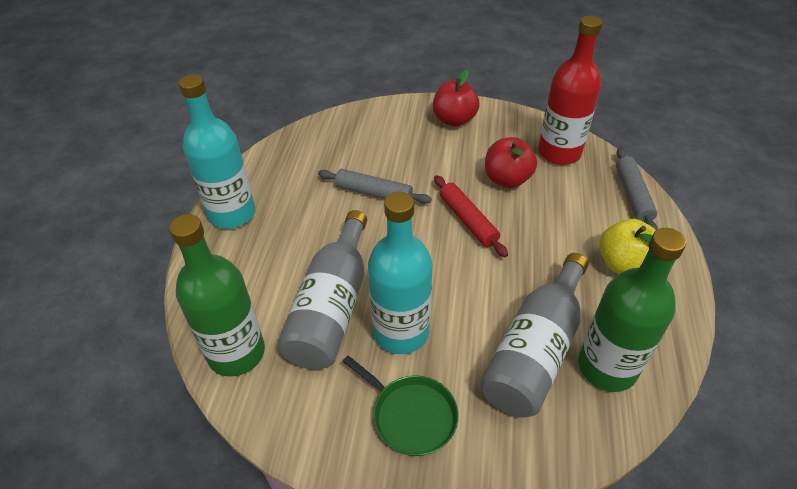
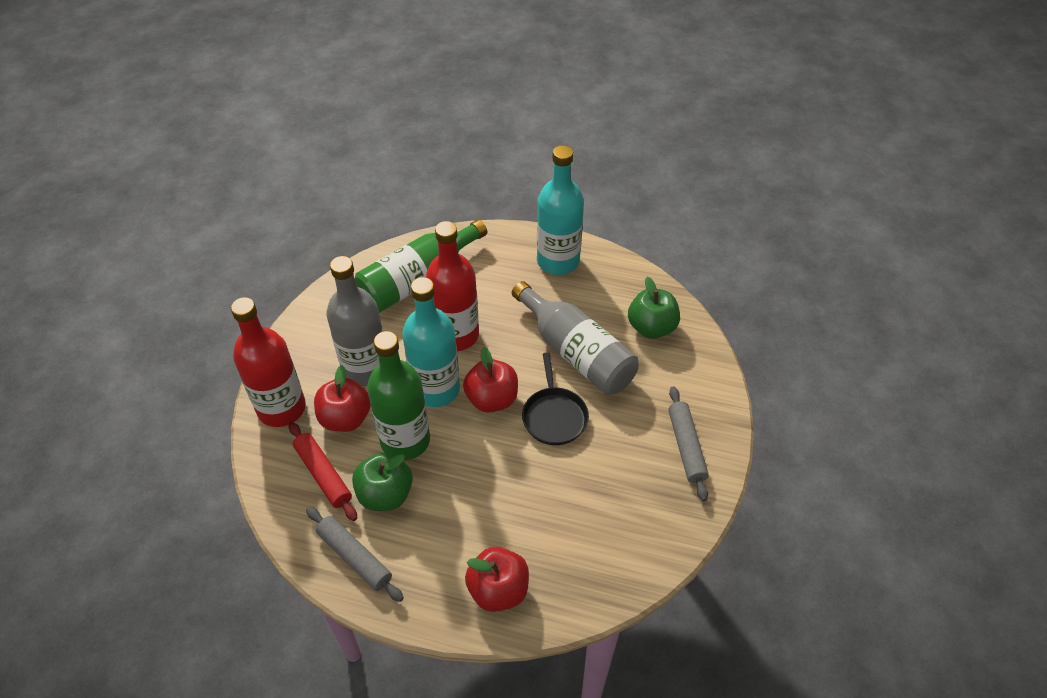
black pan: 0 -> 1
green apple: 0 -> 2
green pan: 1 -> 0
red apple: 2 -> 3
red bottle: 1 -> 2
yellow apple: 1 -> 0

